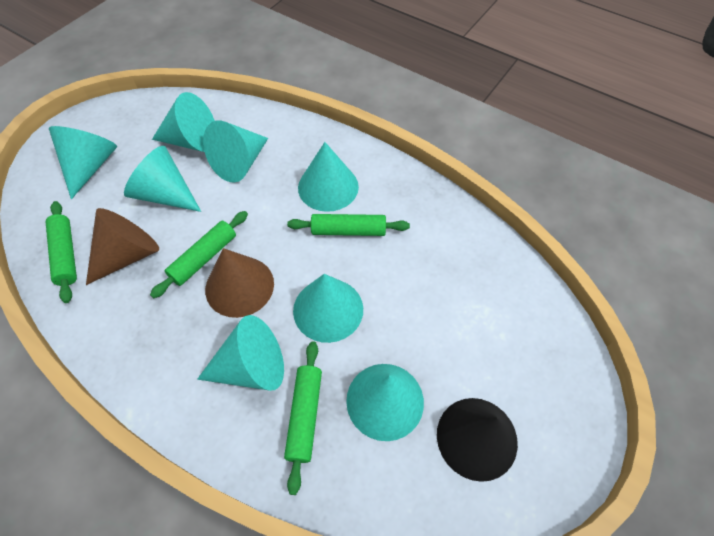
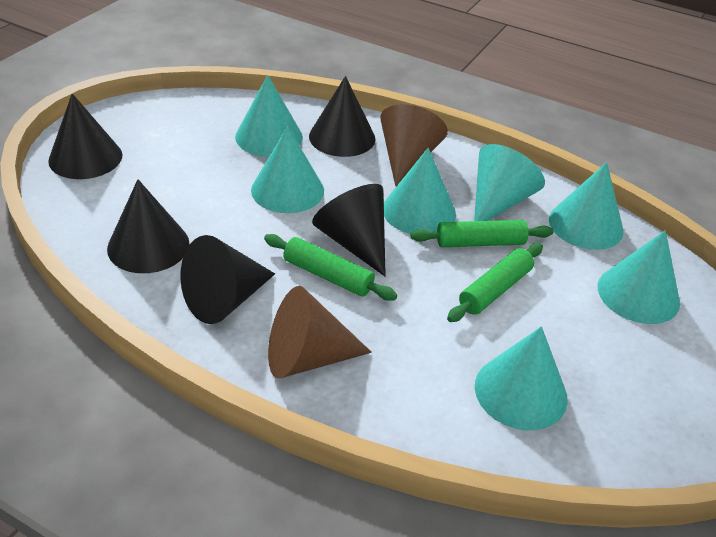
black cone: 1 -> 5
green rolling pin: 4 -> 3
turquoise cone: 8 -> 7

